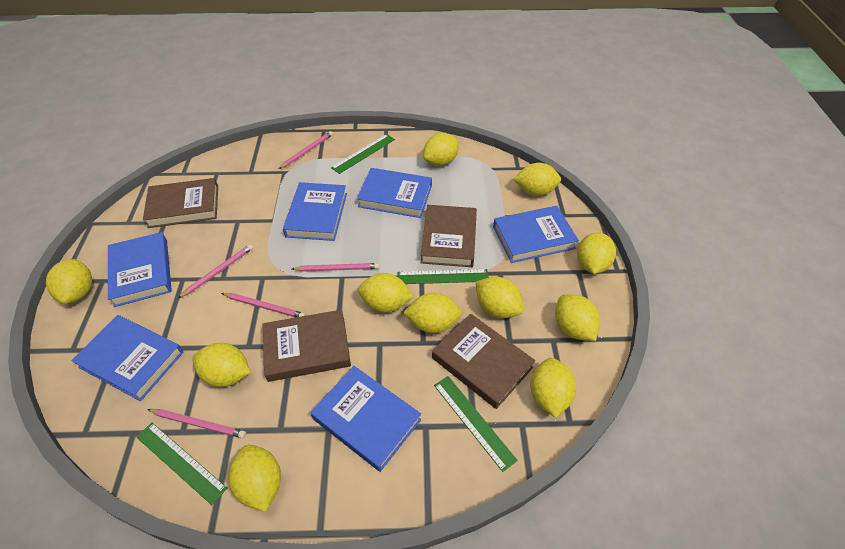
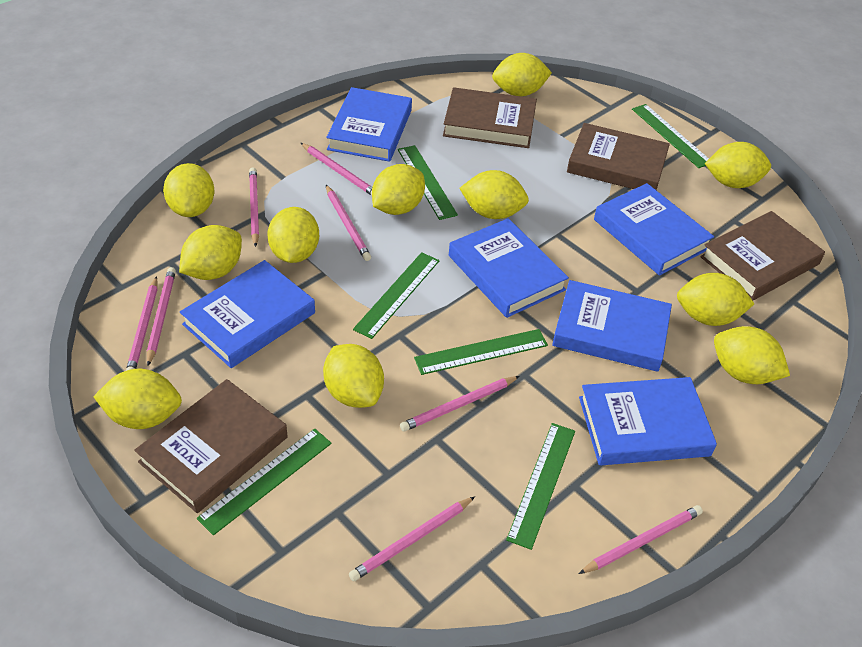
green ruler: 4 -> 6
pink pencil: 5 -> 8

